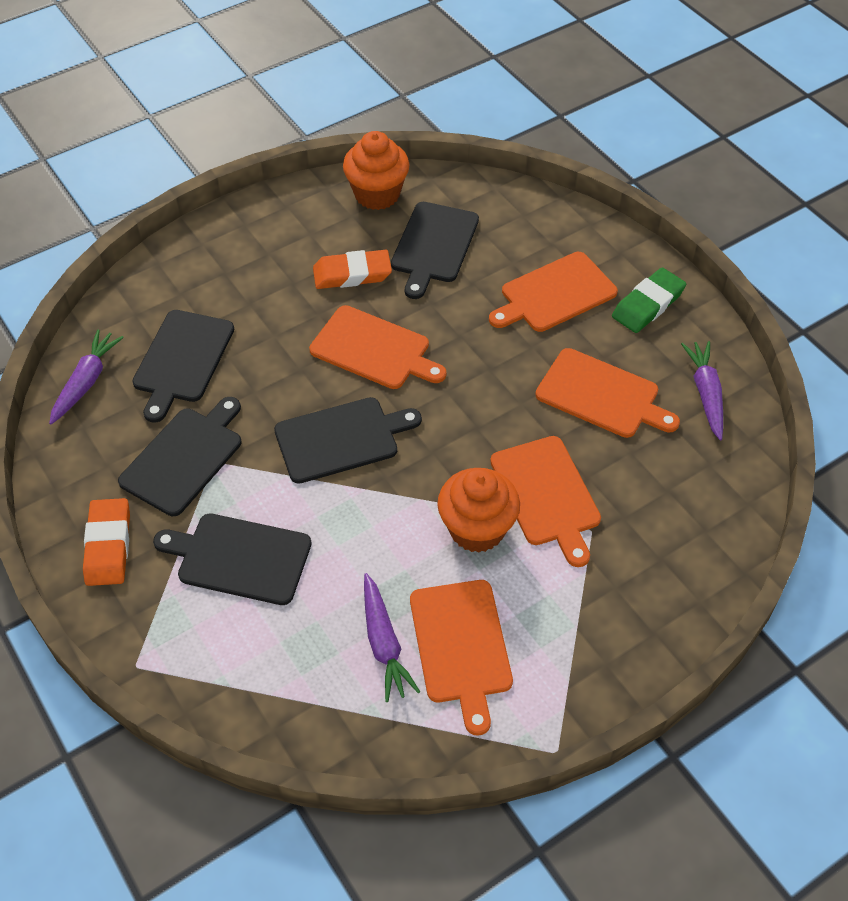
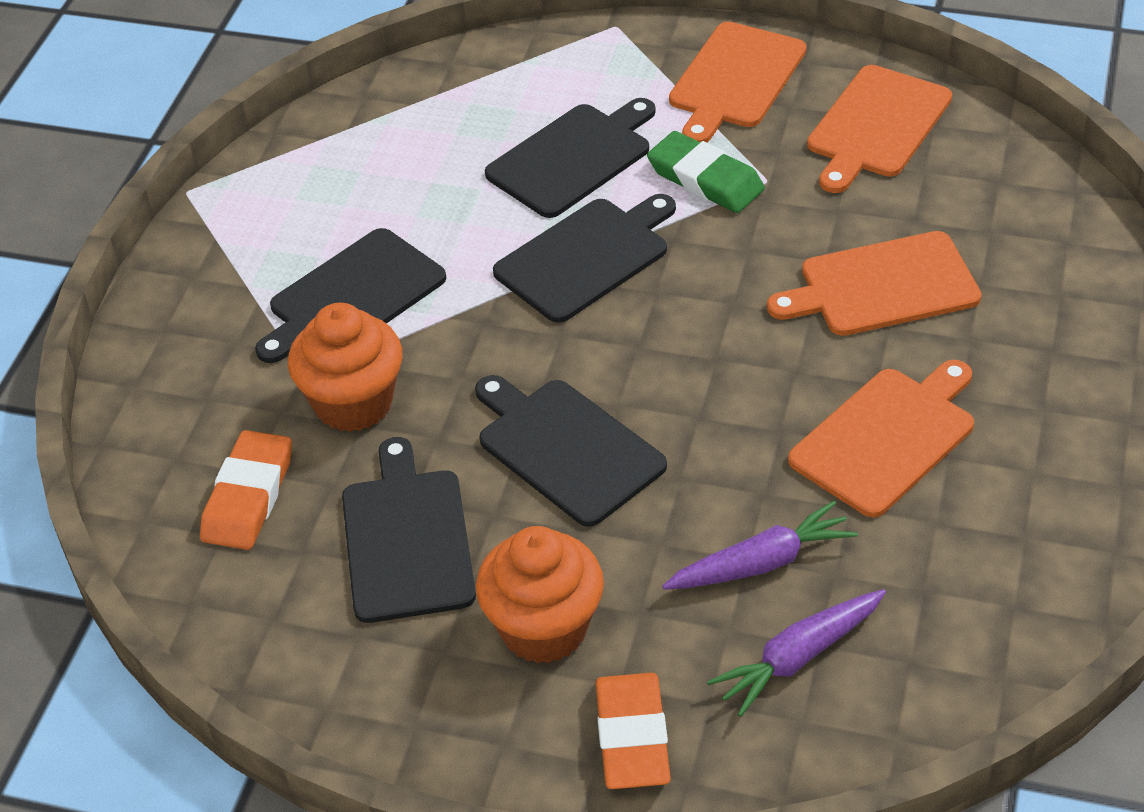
orange cutting board: 5 -> 4
purple carrot: 3 -> 2

